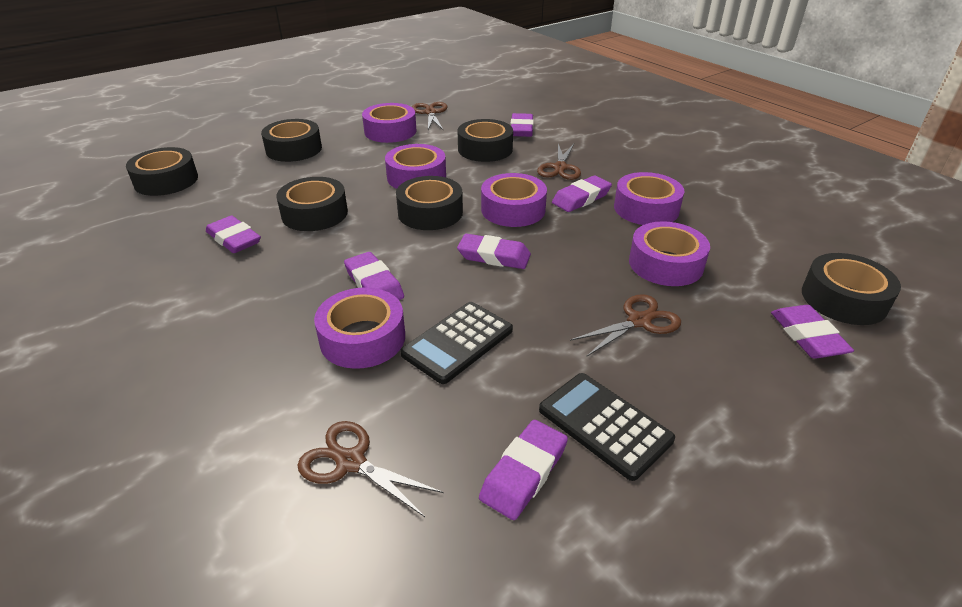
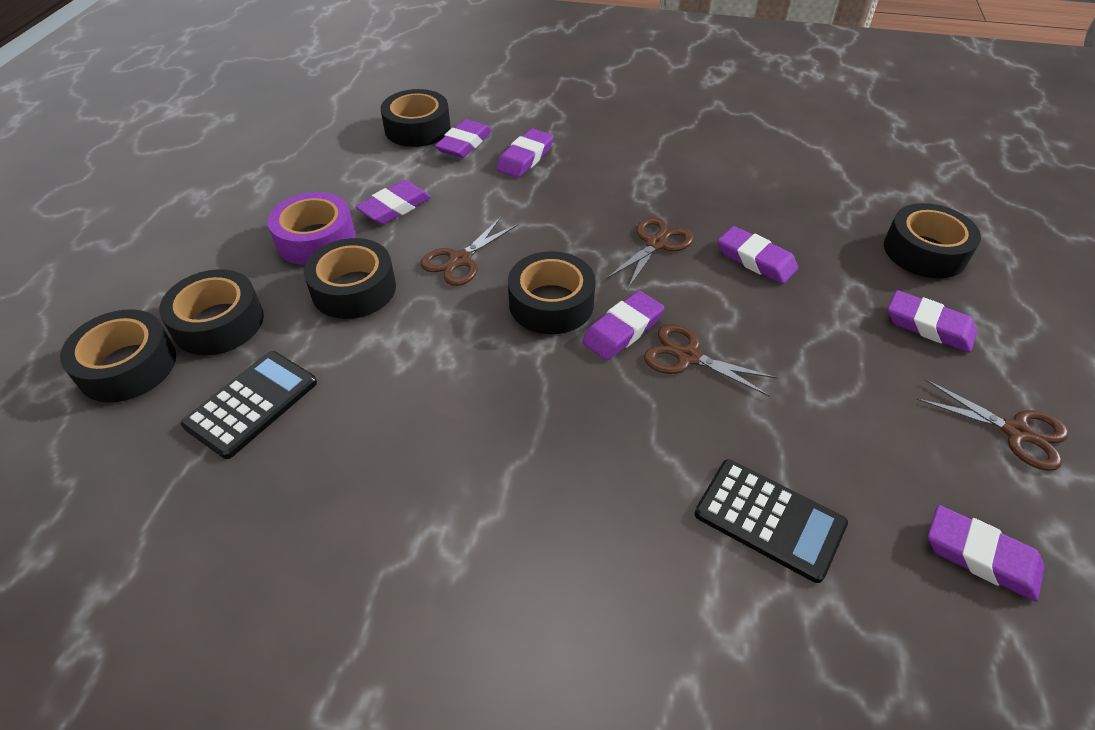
purple tape: 6 -> 1

